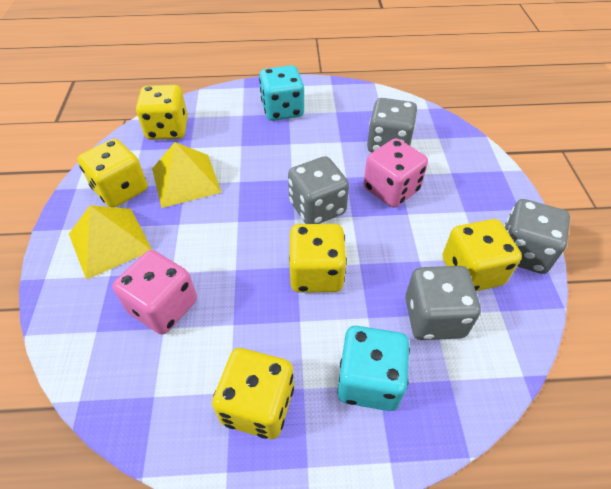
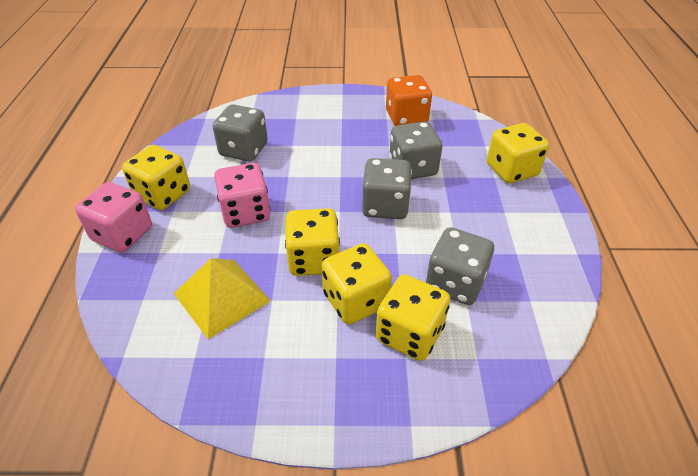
orange dice: 0 -> 1
turquoise dice: 2 -> 0
yellow pyramid: 2 -> 1

